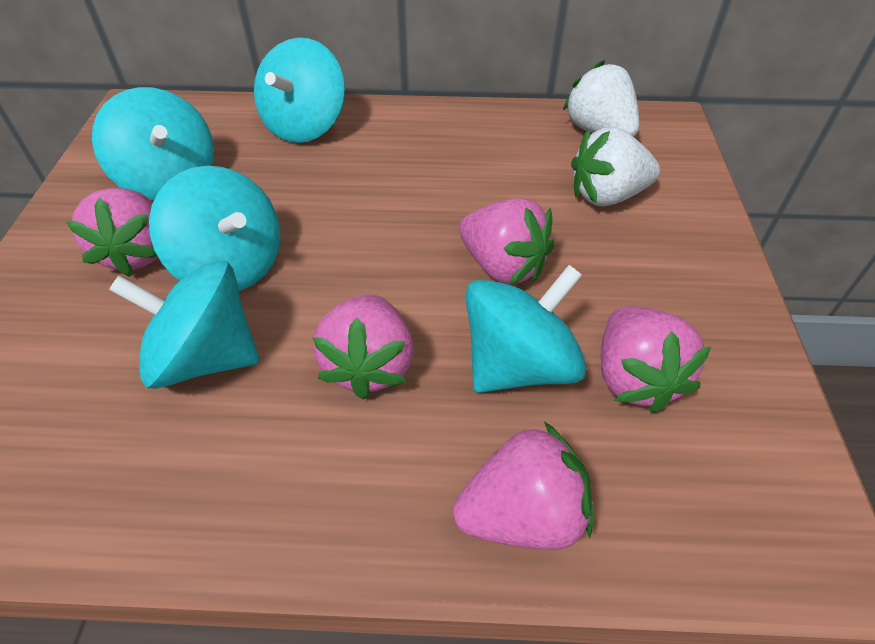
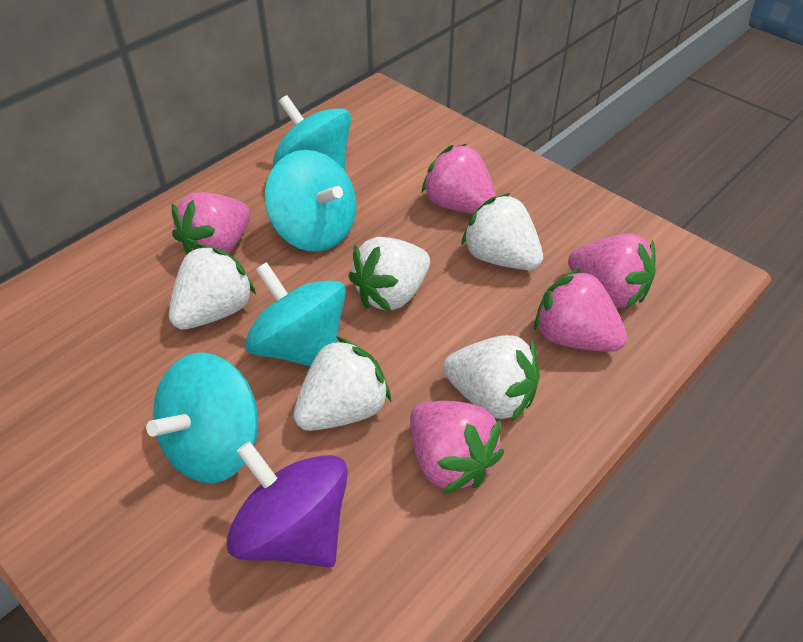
purple spinning top: 0 -> 1
turquoise spinning top: 5 -> 4
white strawberry: 2 -> 5

